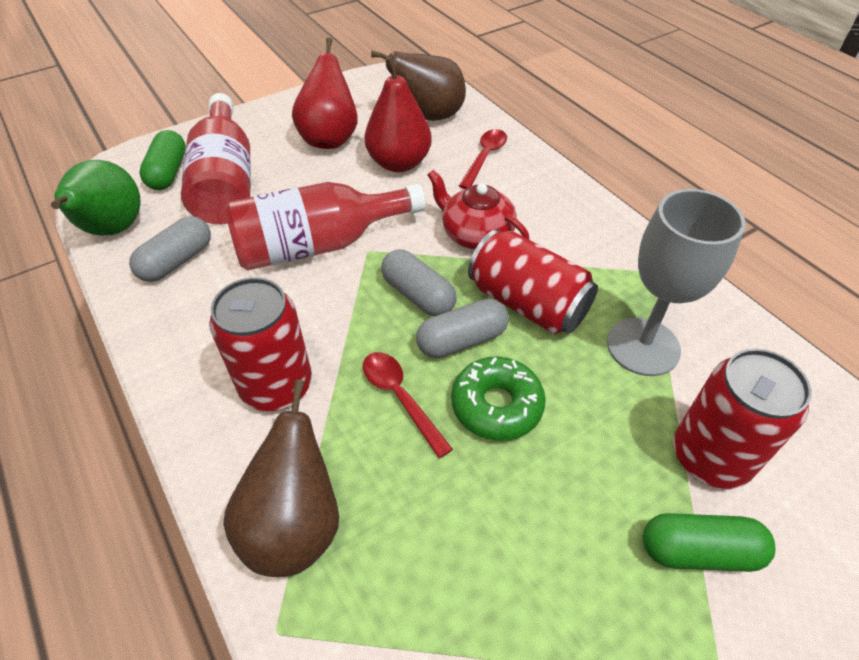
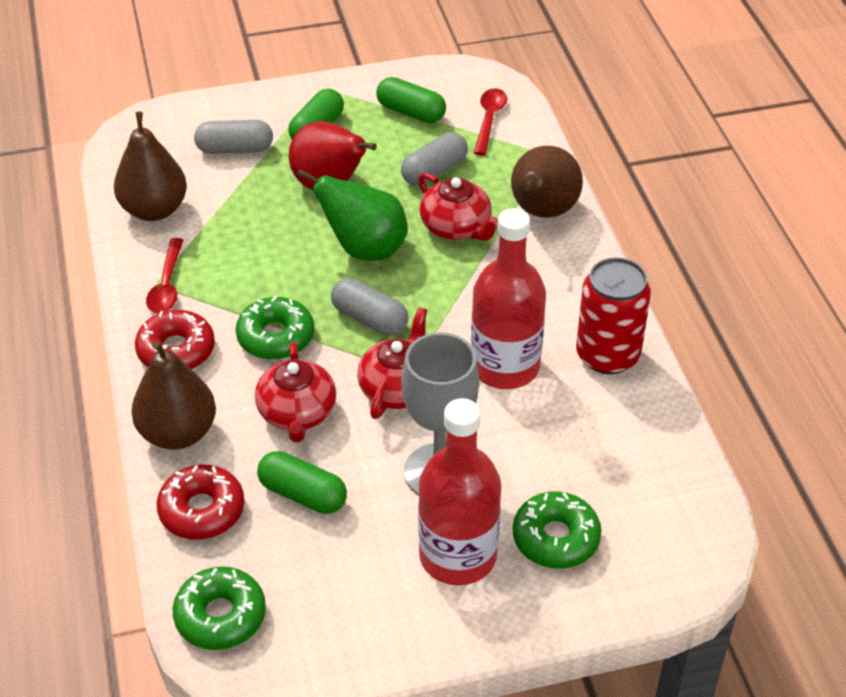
brown pear: 2 -> 3
green capsule: 2 -> 3
green donut: 1 -> 3
red can: 3 -> 1
red donut: 0 -> 2
red pear: 2 -> 1
red teapot: 1 -> 3

